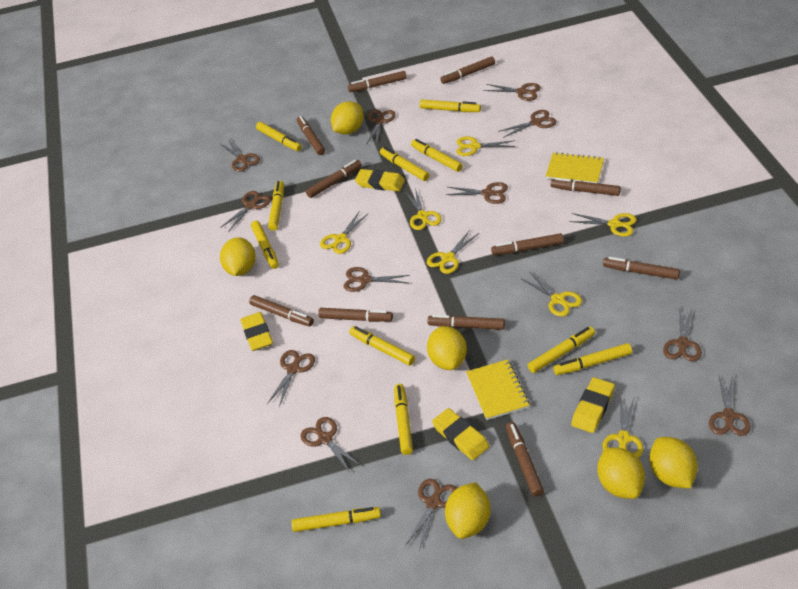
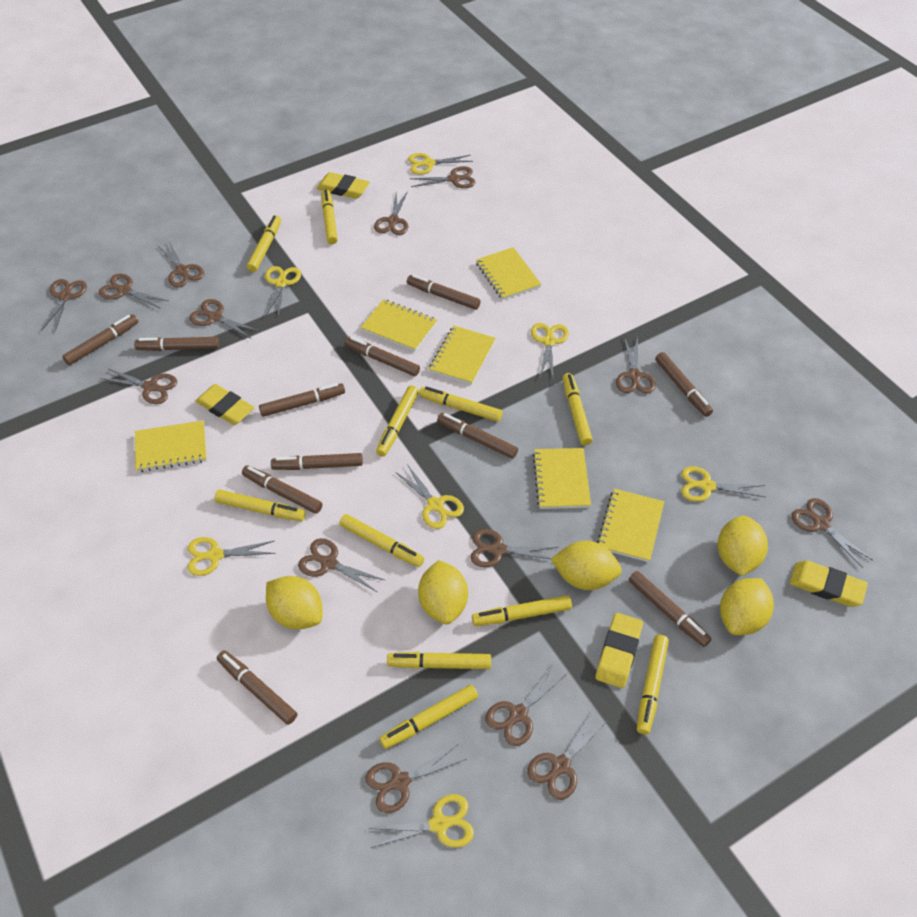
brown scissors: 12 -> 14
yellow lemon: 6 -> 5
yellow notebook: 2 -> 6

